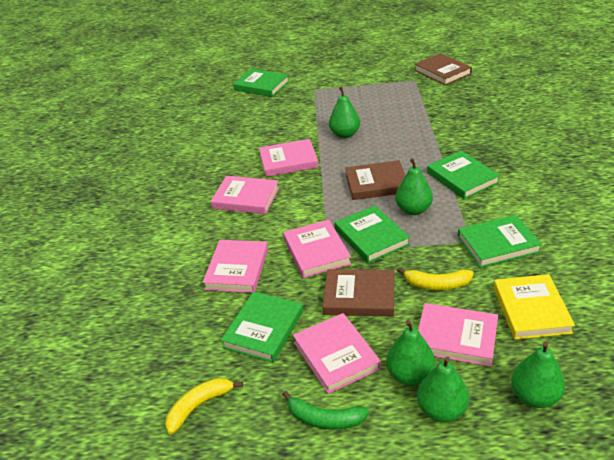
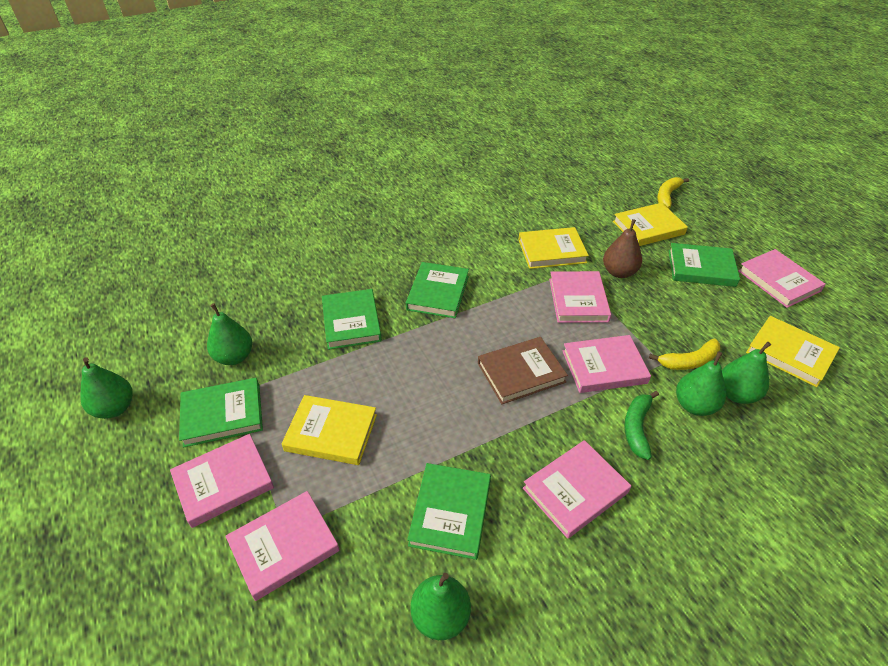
brown book: 3 -> 1
brown pear: 0 -> 1
yellow book: 1 -> 4

